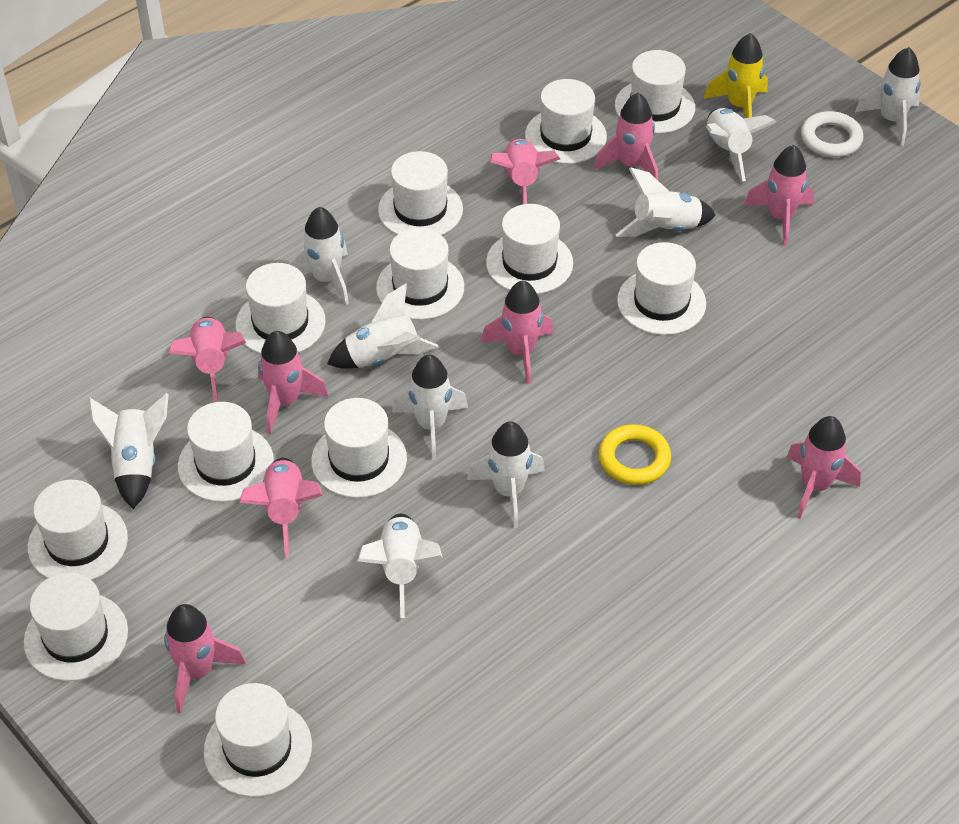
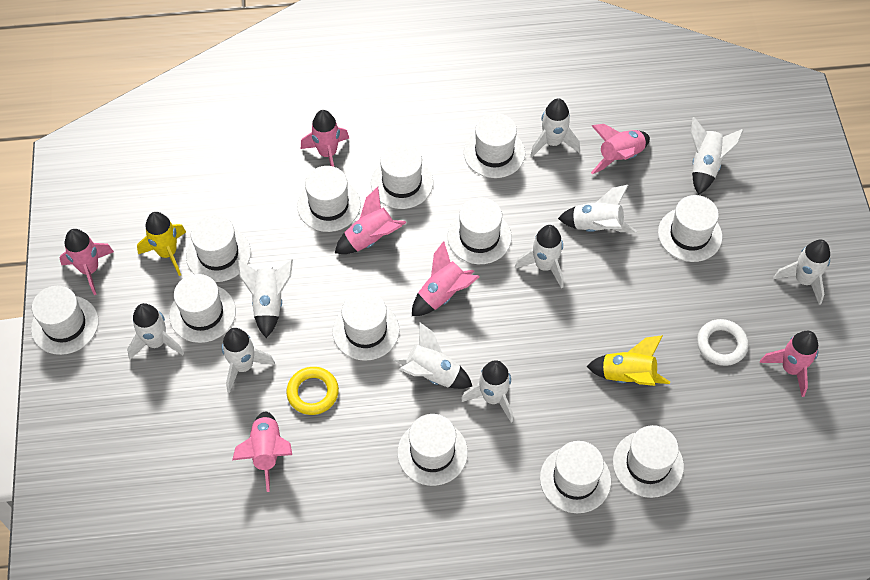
pink rocket: 9 -> 7
white rocket: 9 -> 10
yellow rocket: 1 -> 2

